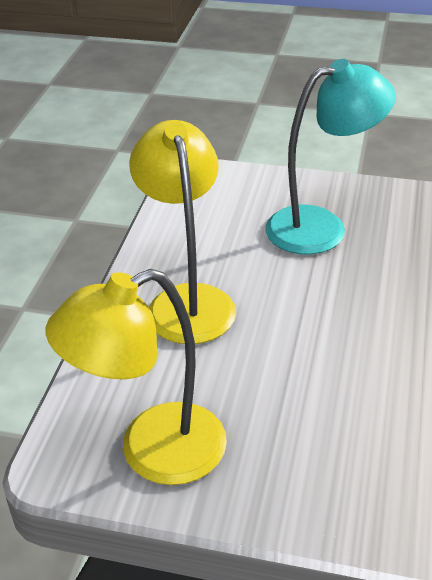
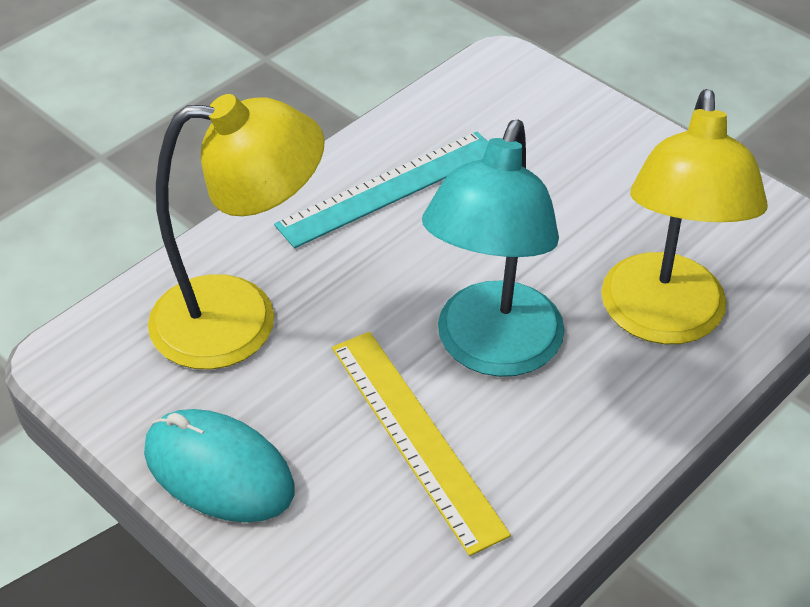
turquoise mouse: 0 -> 1
turquoise ruler: 0 -> 1
yellow ruler: 0 -> 1

